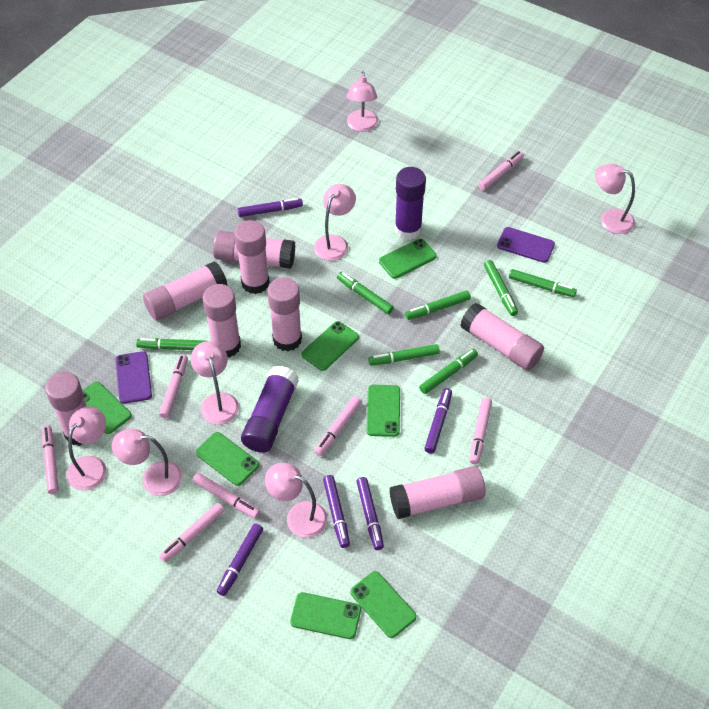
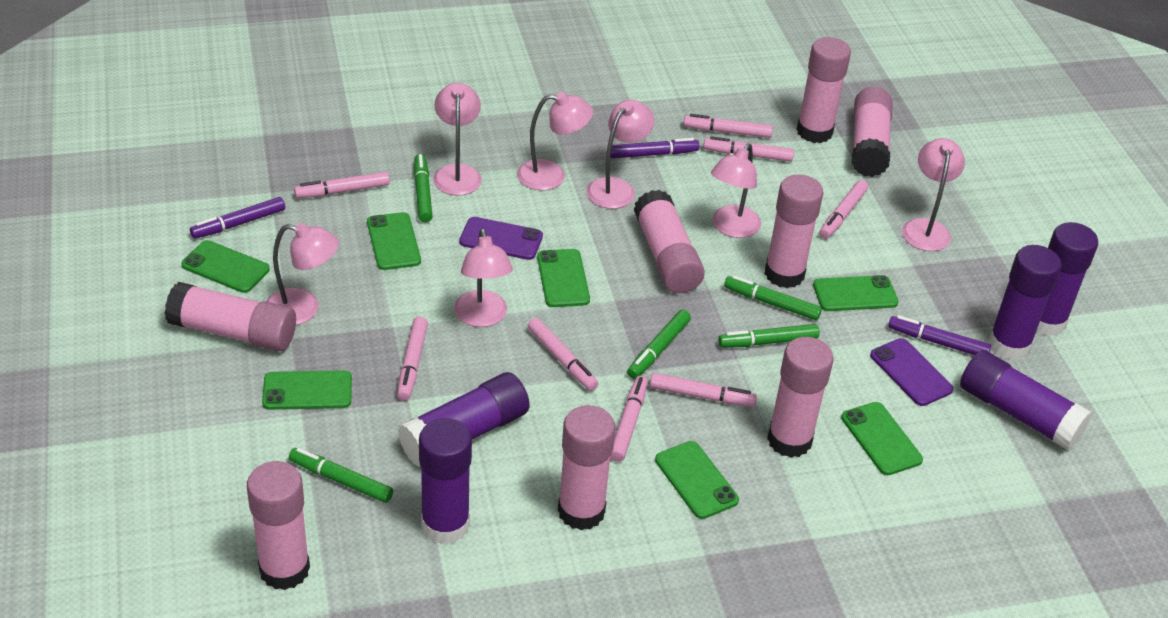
green marker: 7 -> 5
pink marker: 7 -> 8
purple glue stick: 2 -> 5
purple marker: 5 -> 3

